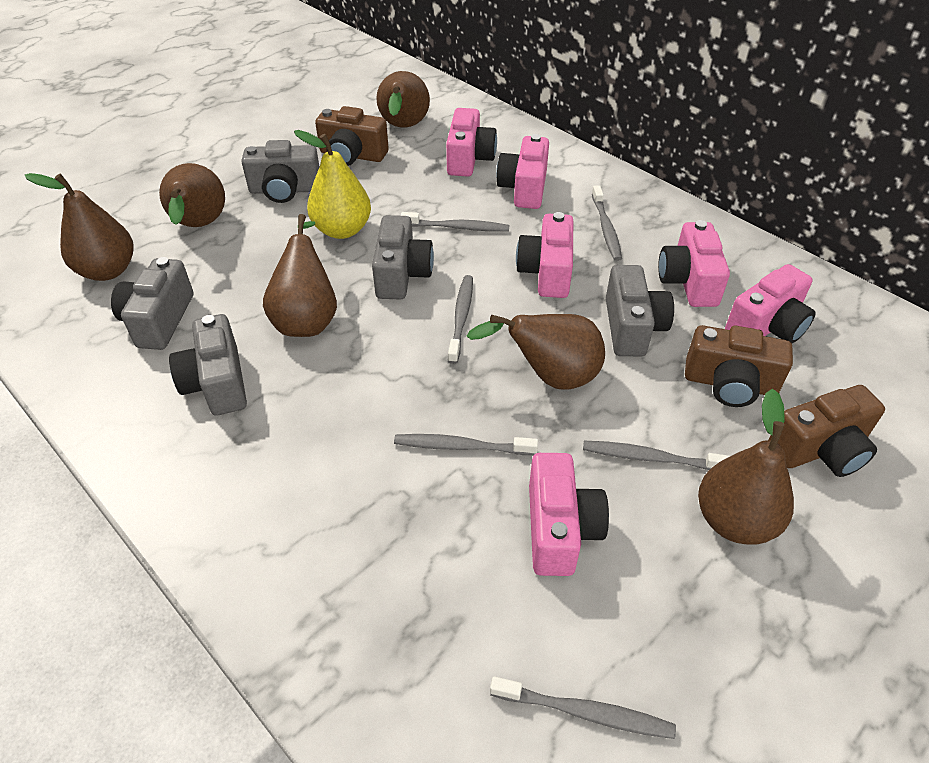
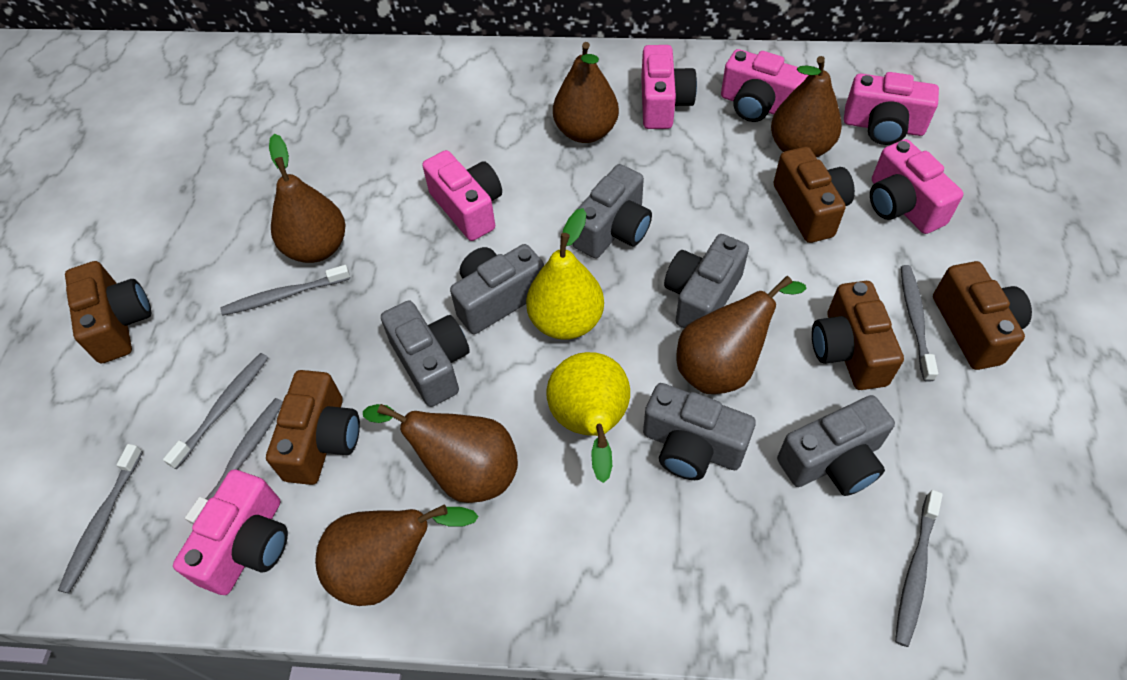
brown camera: 3 -> 5
grey camera: 5 -> 6
yellow pear: 1 -> 2

